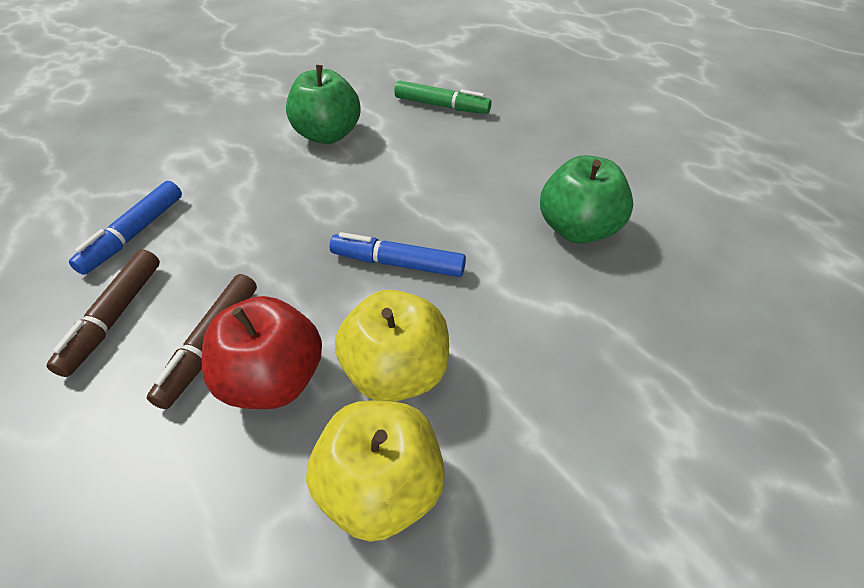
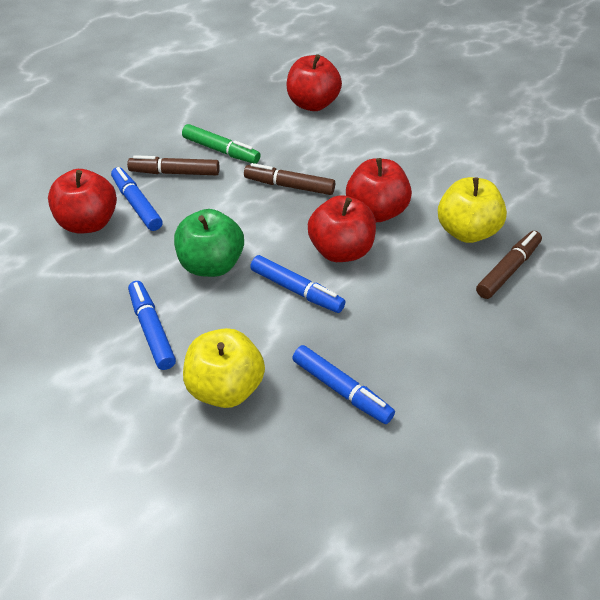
blue marker: 2 -> 4
brown marker: 2 -> 3
green apple: 2 -> 1
red apple: 1 -> 4

